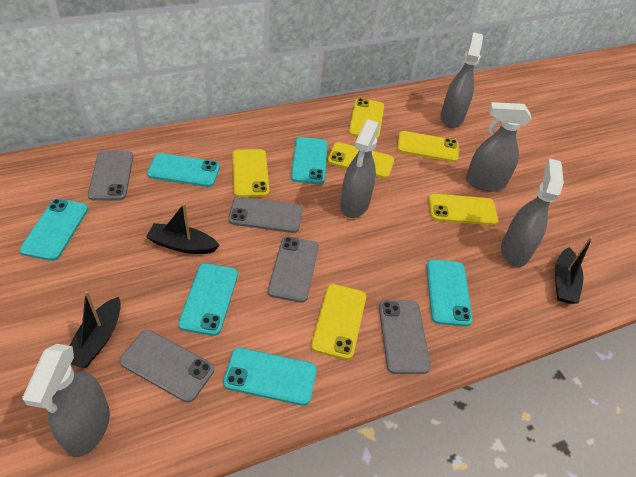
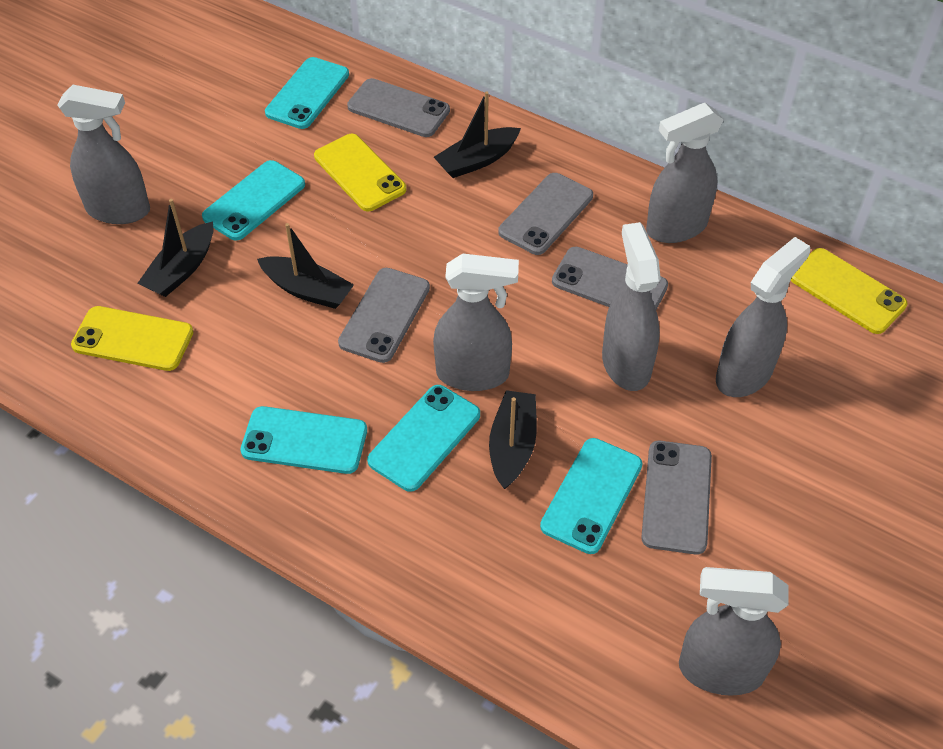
black boat: 3 -> 4
grey spray bottle: 5 -> 6
turquoise phone: 6 -> 5
yellow phone: 6 -> 3

